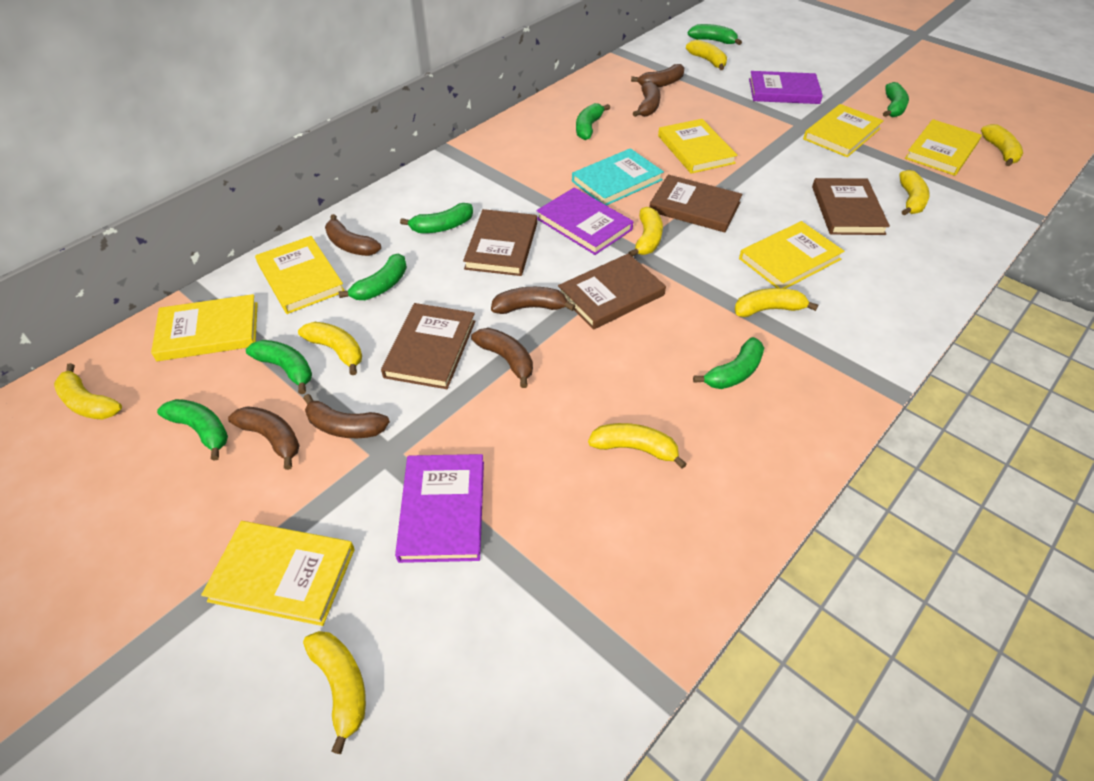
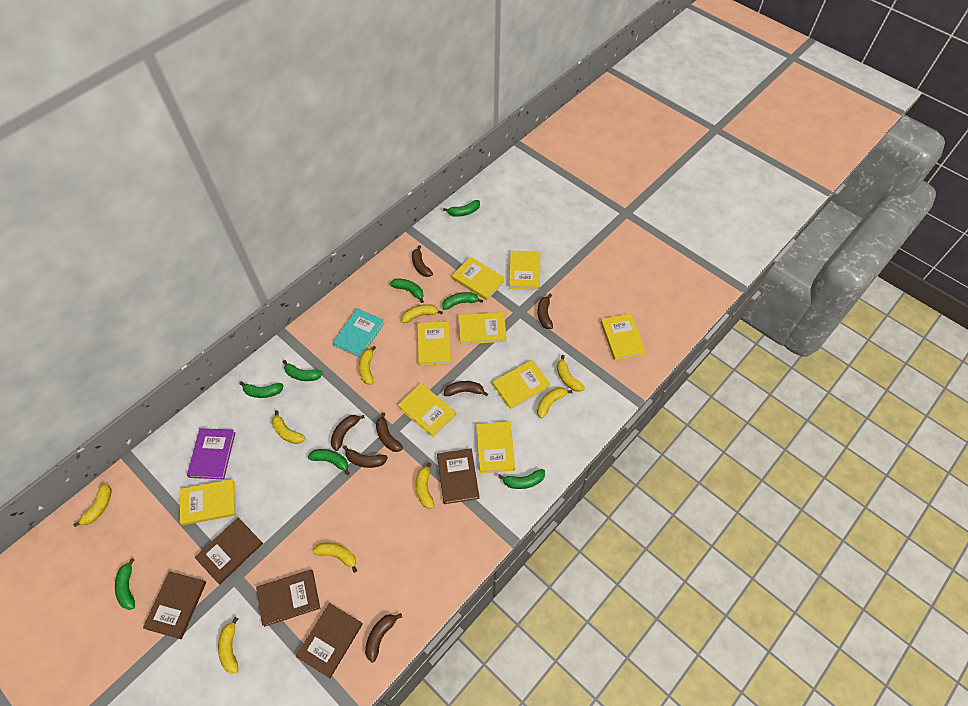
purple book: 3 -> 1
yellow book: 7 -> 9

